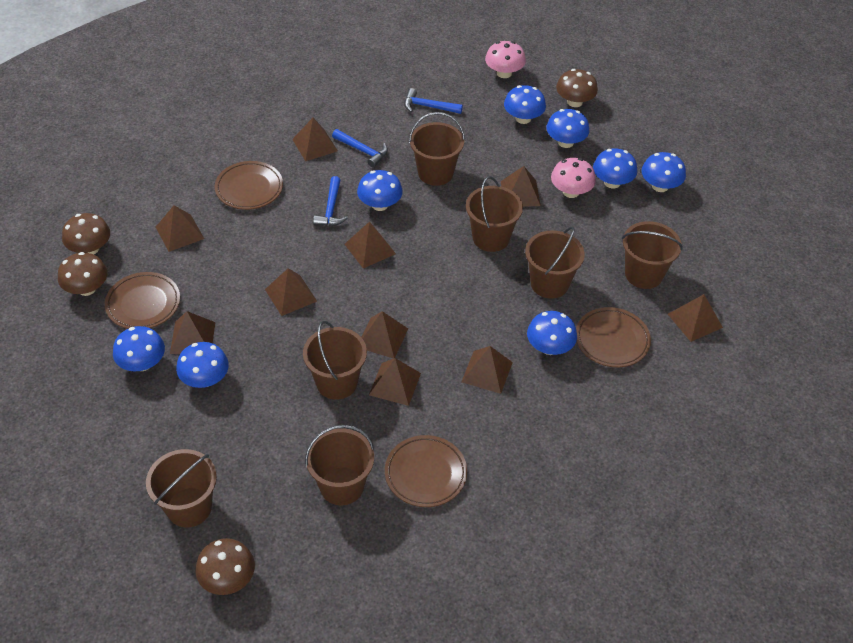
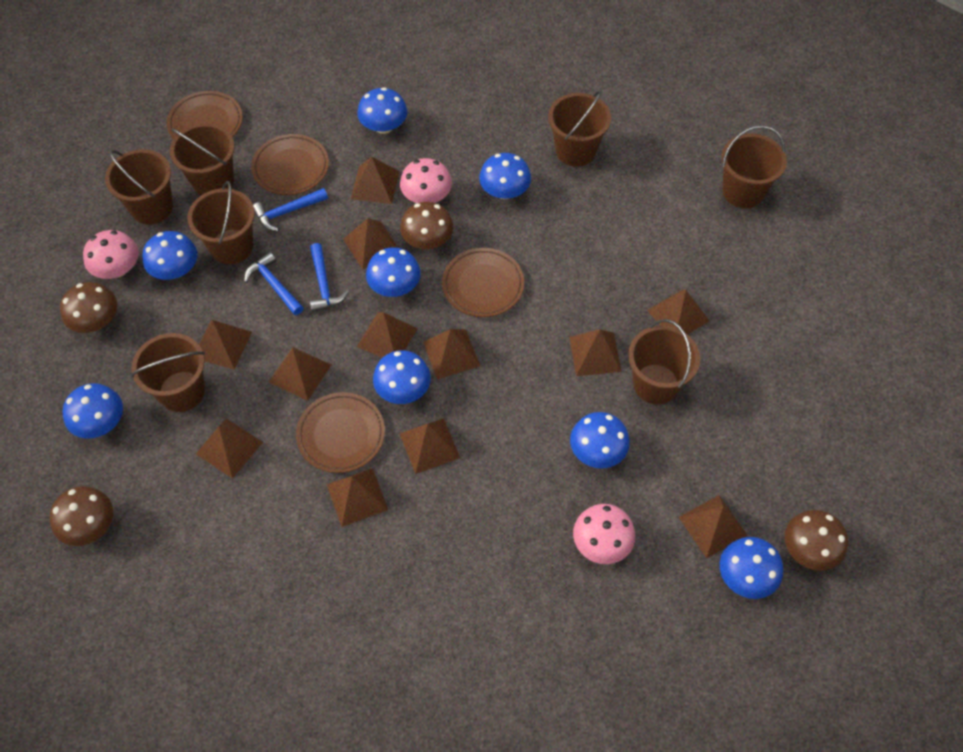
brown pyramid: 10 -> 12
pink mushroom: 2 -> 3

